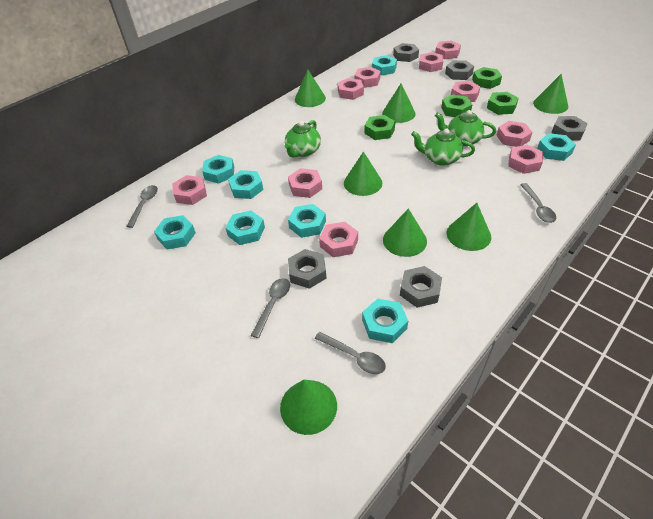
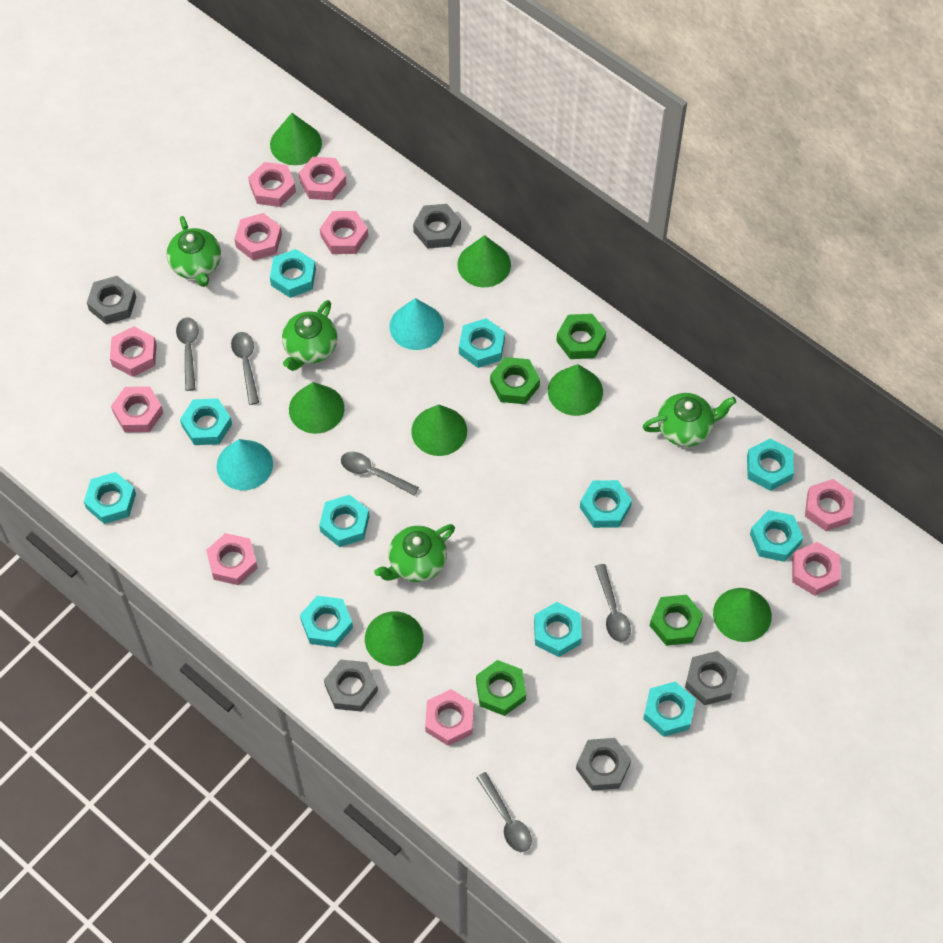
green teapot: 3 -> 4
grey spoon: 4 -> 5
turquoise cone: 0 -> 2
turquoise nut: 8 -> 11

